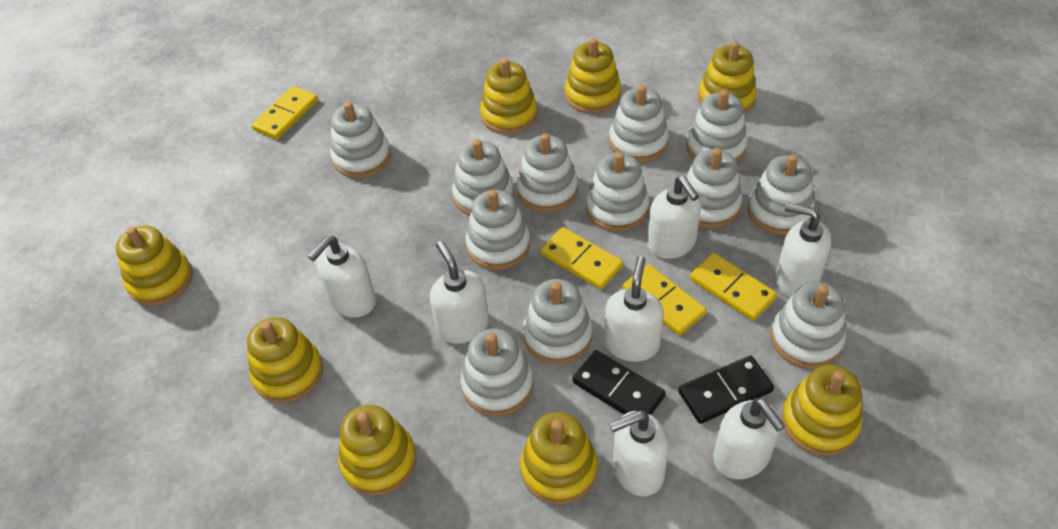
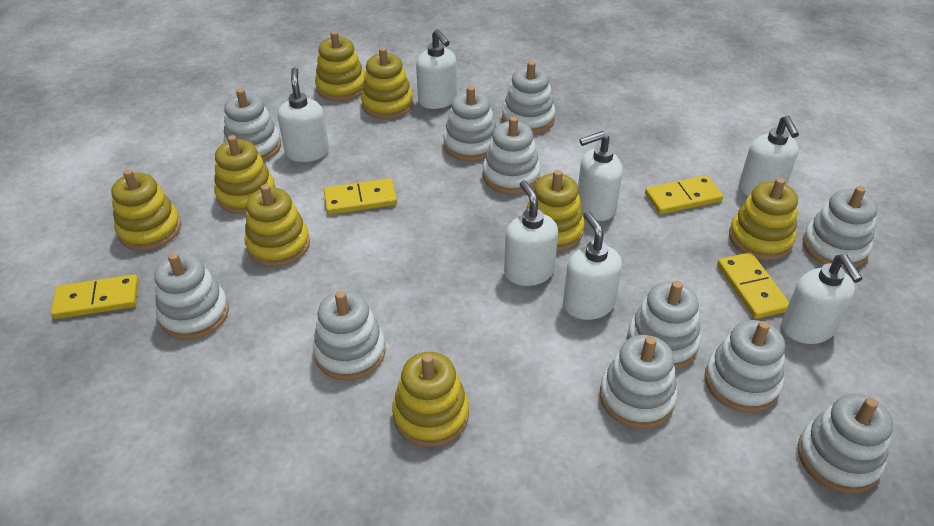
black domino: 2 -> 0
white stacking toy: 12 -> 11

